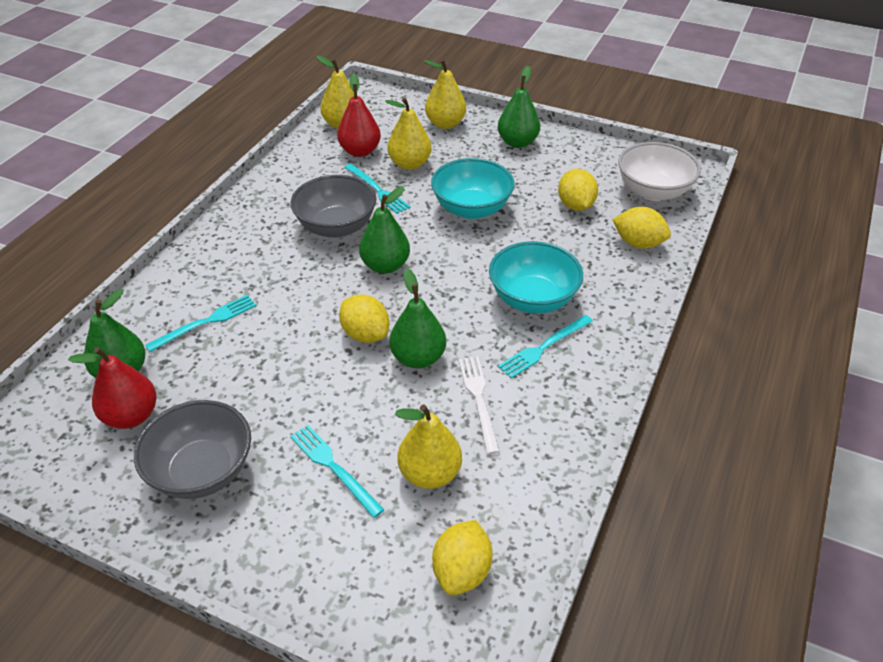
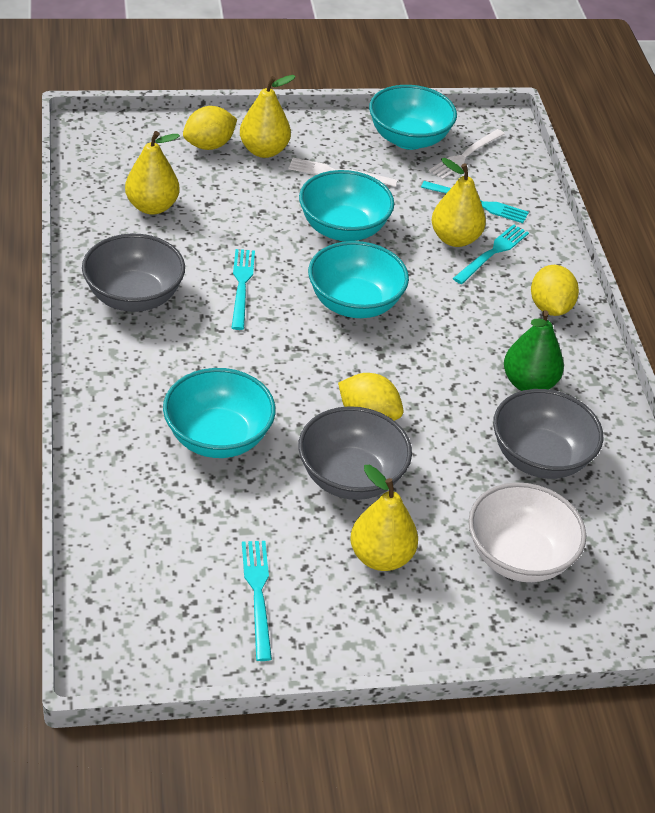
green pear: 4 -> 1
grey bowl: 2 -> 3
red pear: 2 -> 0
turquoise bowl: 2 -> 4
white fork: 1 -> 2
yellow lemon: 4 -> 3

